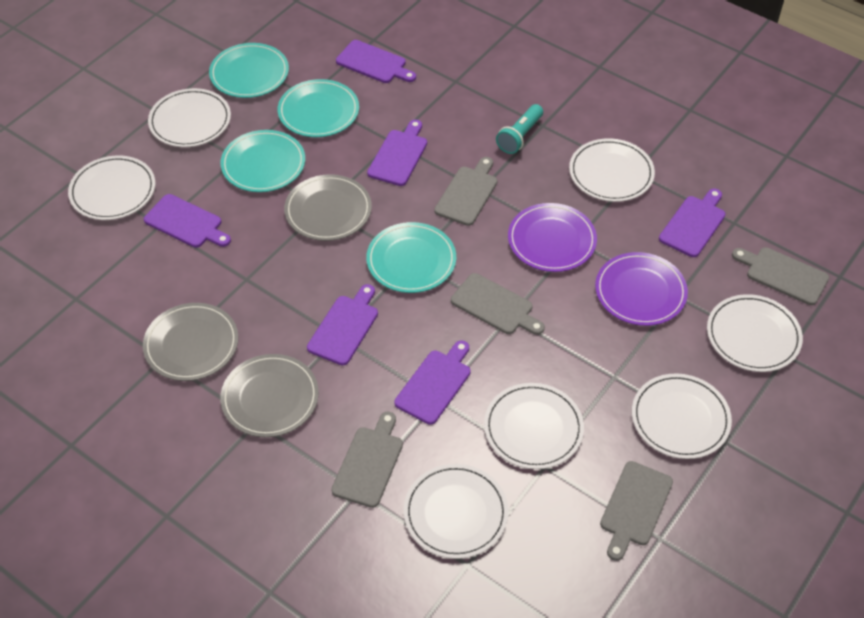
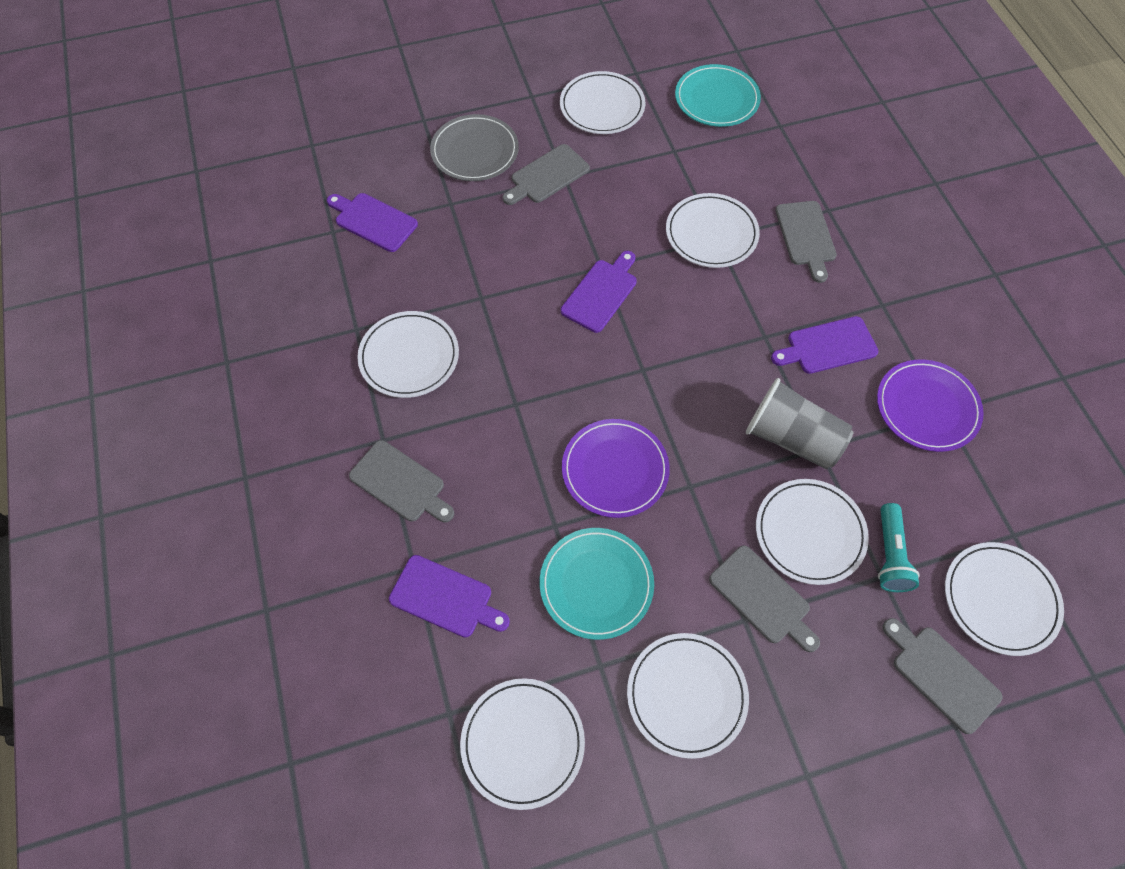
grey cup: 0 -> 1
grey plate: 3 -> 1
purple cutting board: 6 -> 4
turquoise plate: 4 -> 2

